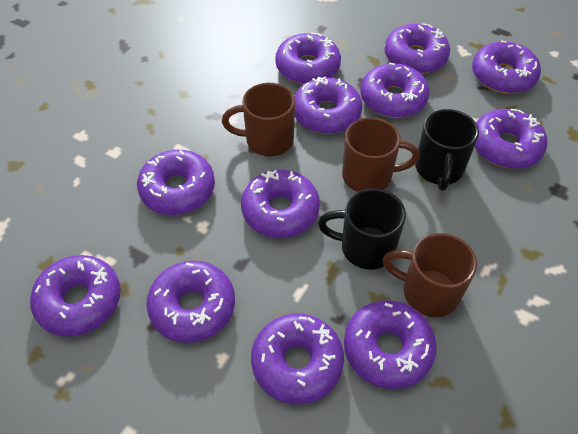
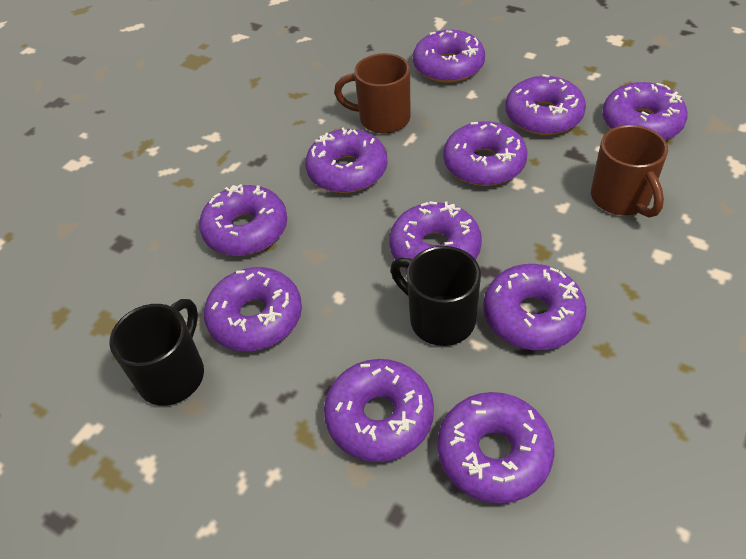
brown mug: 3 -> 2
purple donut: 12 -> 11

